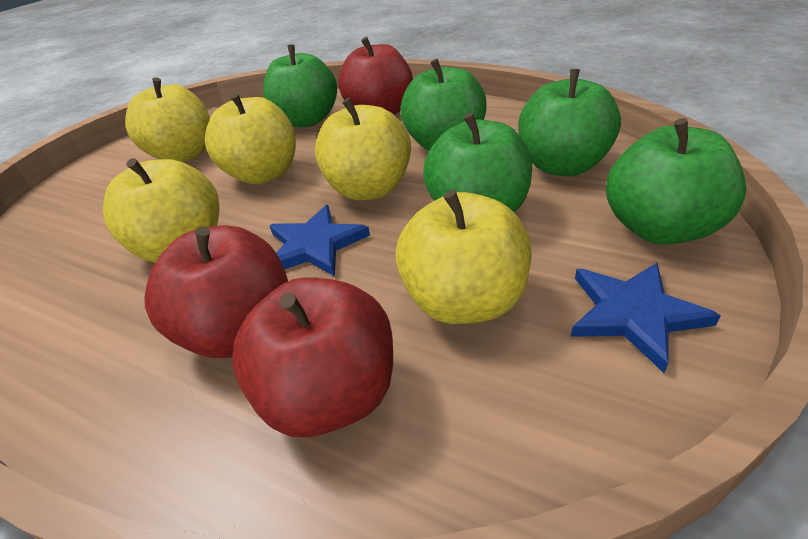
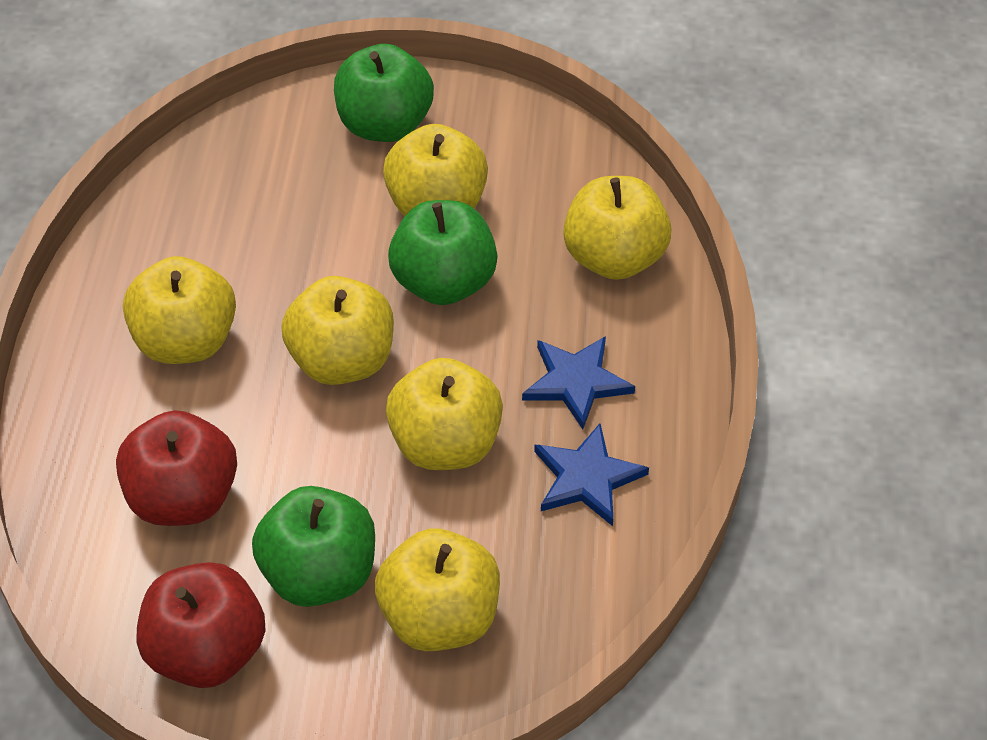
green apple: 5 -> 3
red apple: 3 -> 2
yellow apple: 5 -> 6

